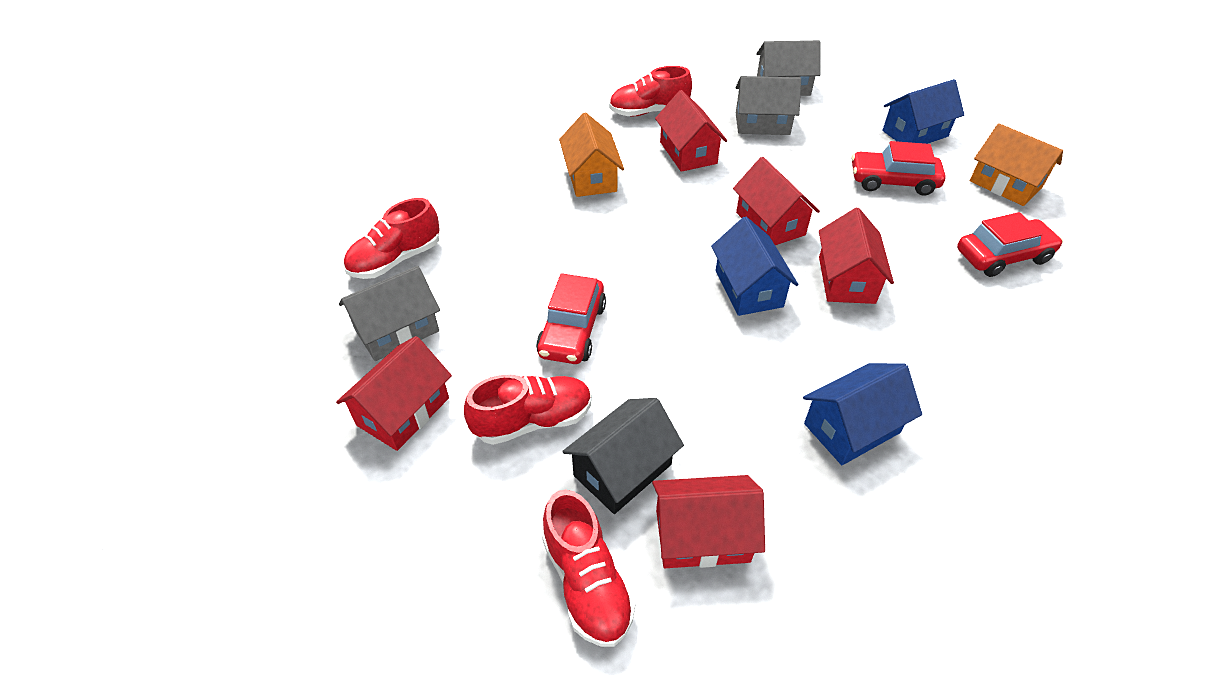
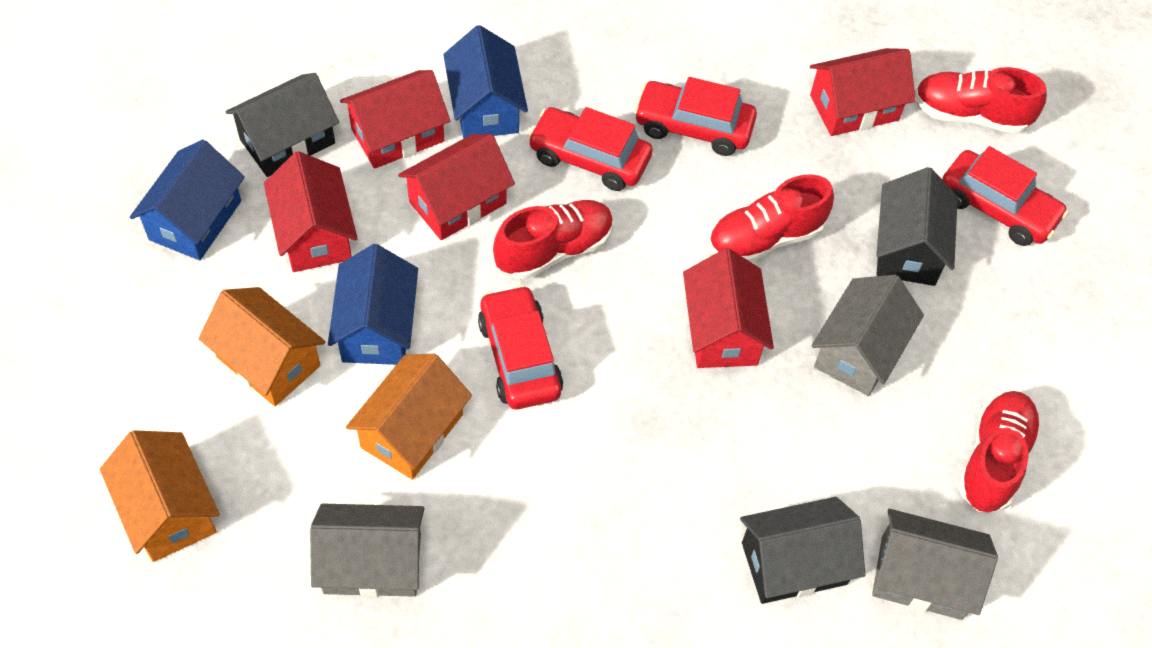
black house: 1 -> 3
orange house: 2 -> 3
red car: 3 -> 4

